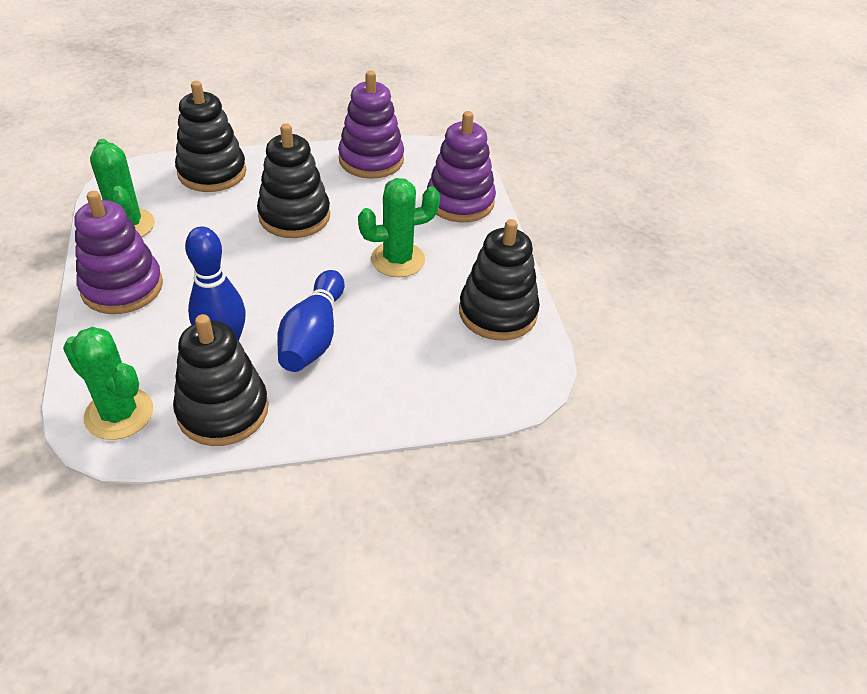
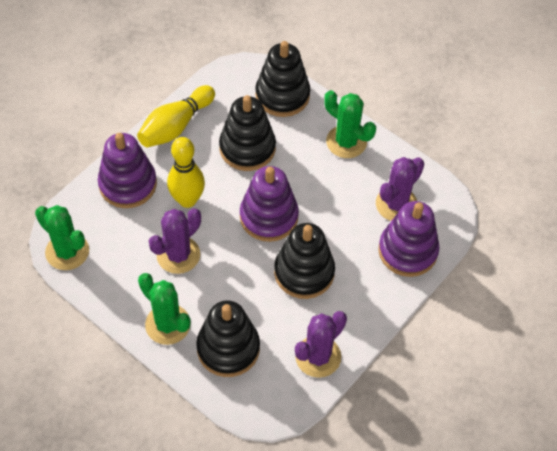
blue bowling pin: 2 -> 0
purple cactus: 0 -> 3
yellow bowling pin: 0 -> 2

